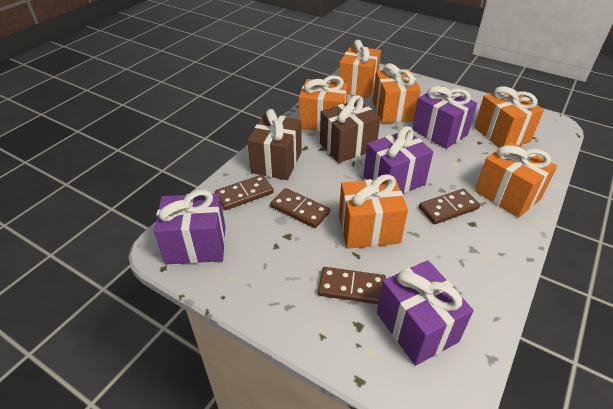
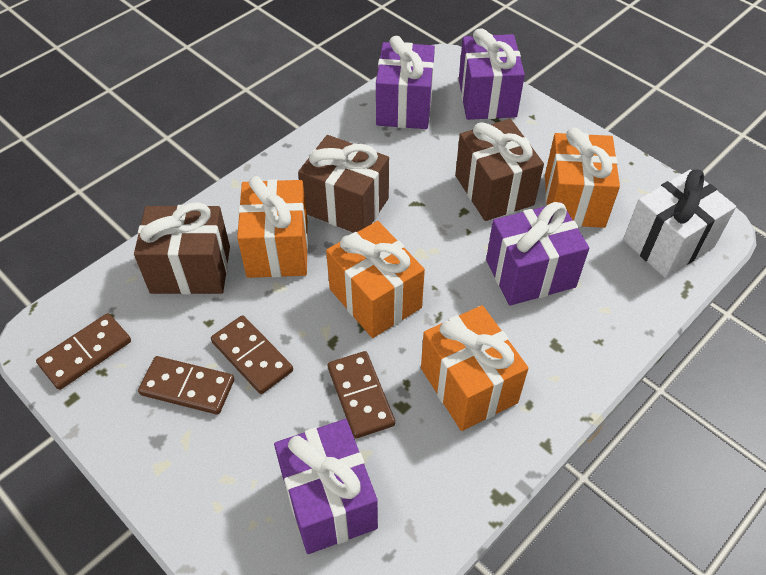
brown gift: 2 -> 3
orange gift: 6 -> 4
white gift: 0 -> 1

